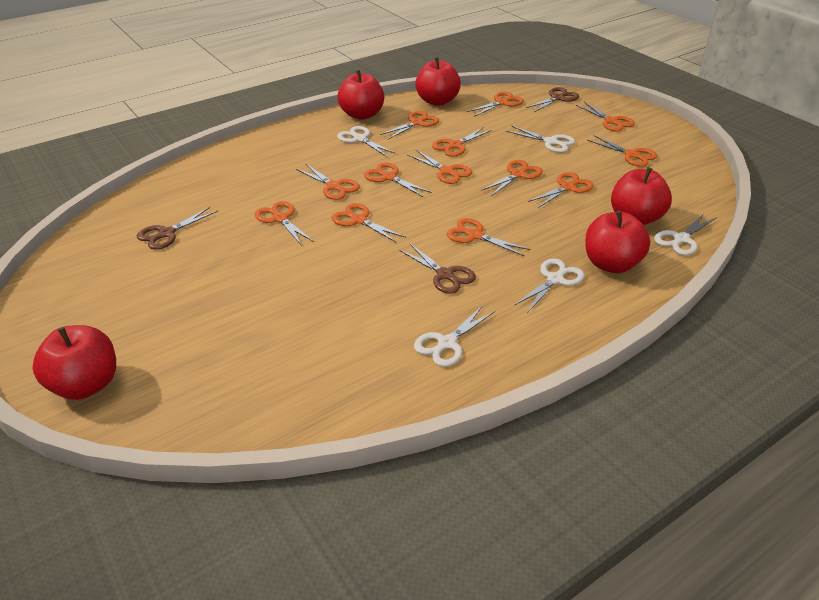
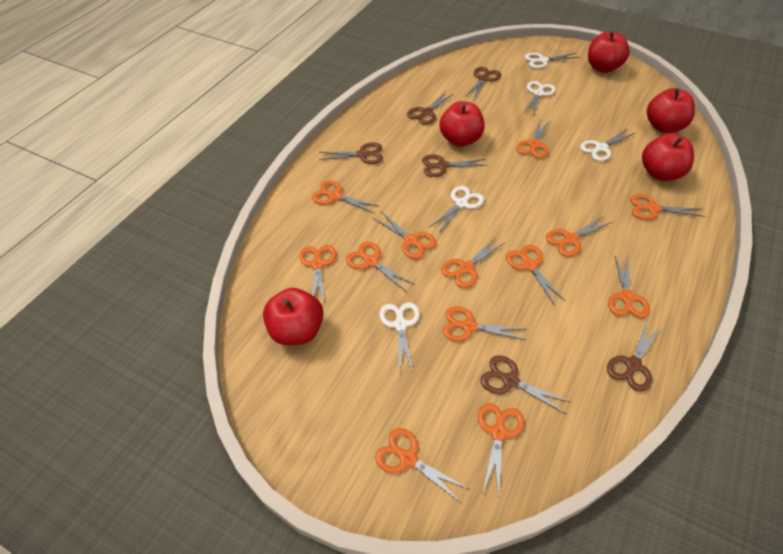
brown scissors: 3 -> 6

